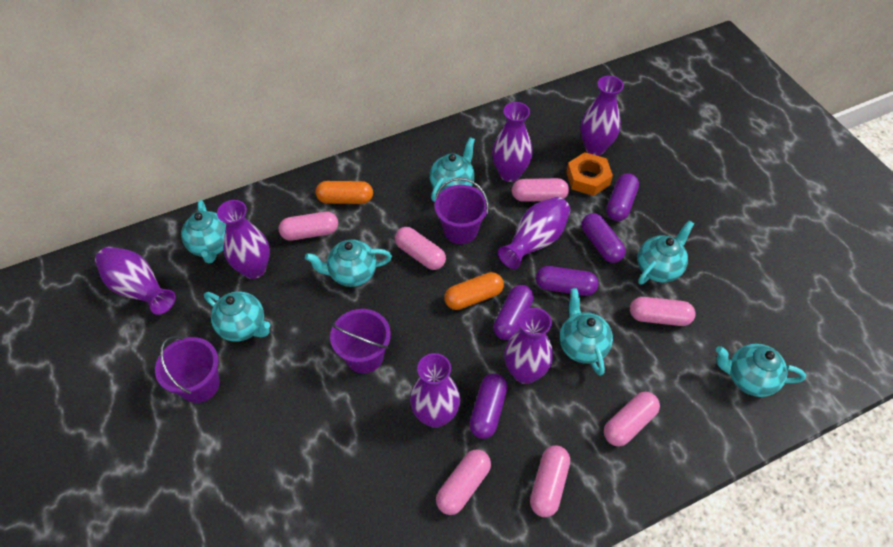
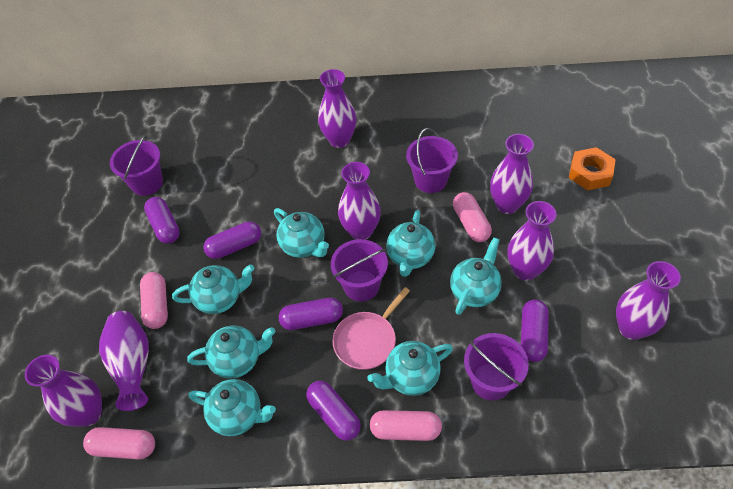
orange capsule: 2 -> 0
pink capsule: 7 -> 4
pink pan: 0 -> 1
purple bucket: 3 -> 4

